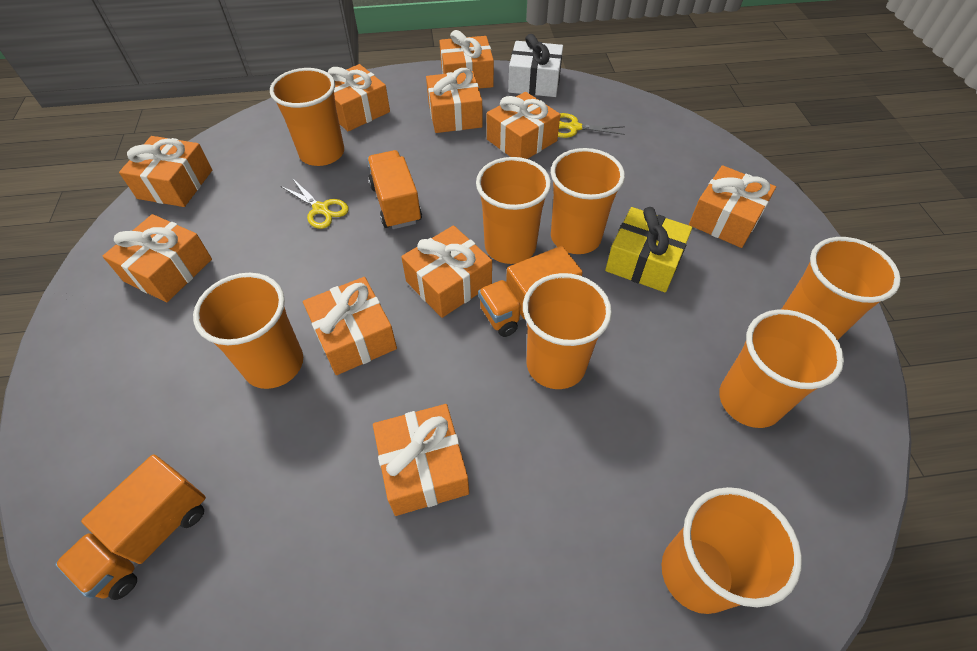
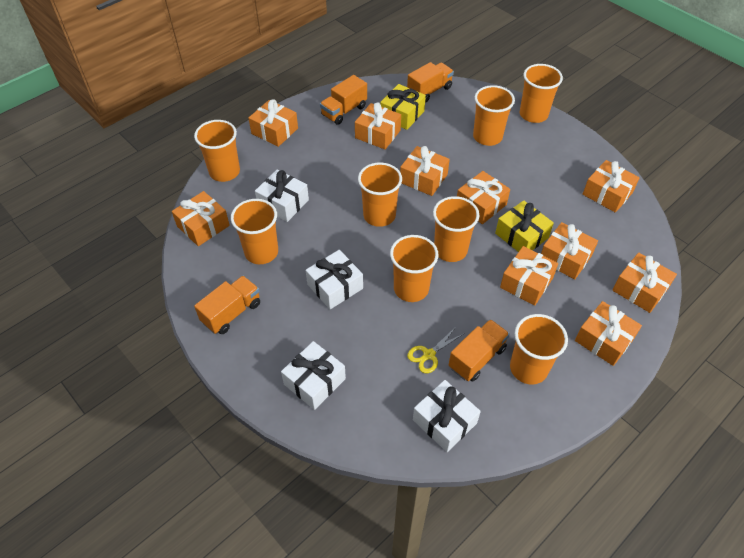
orange truck: 3 -> 4
white gift: 1 -> 4
yellow gift: 1 -> 2
yellow scissors: 2 -> 1

